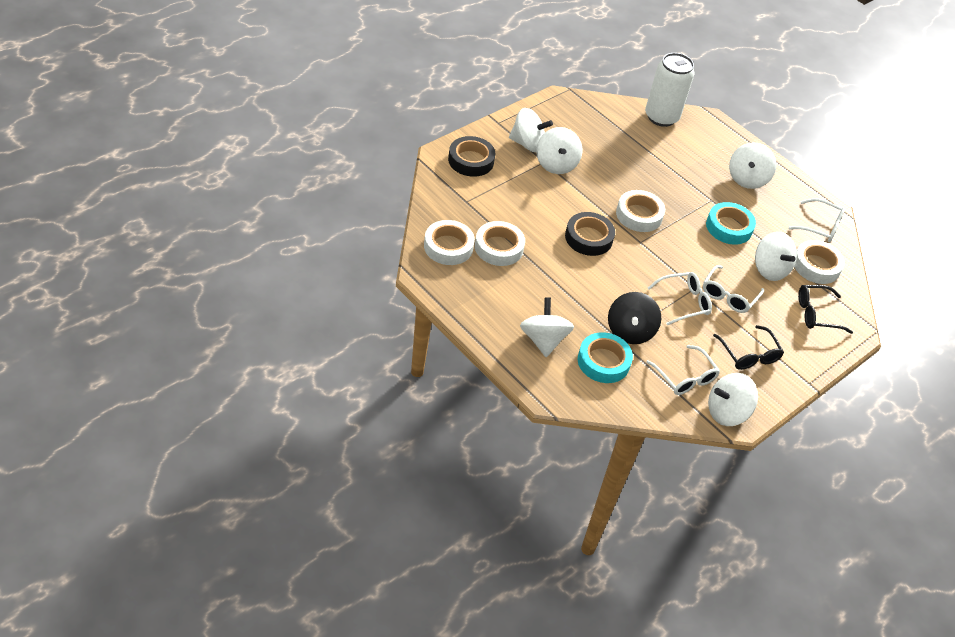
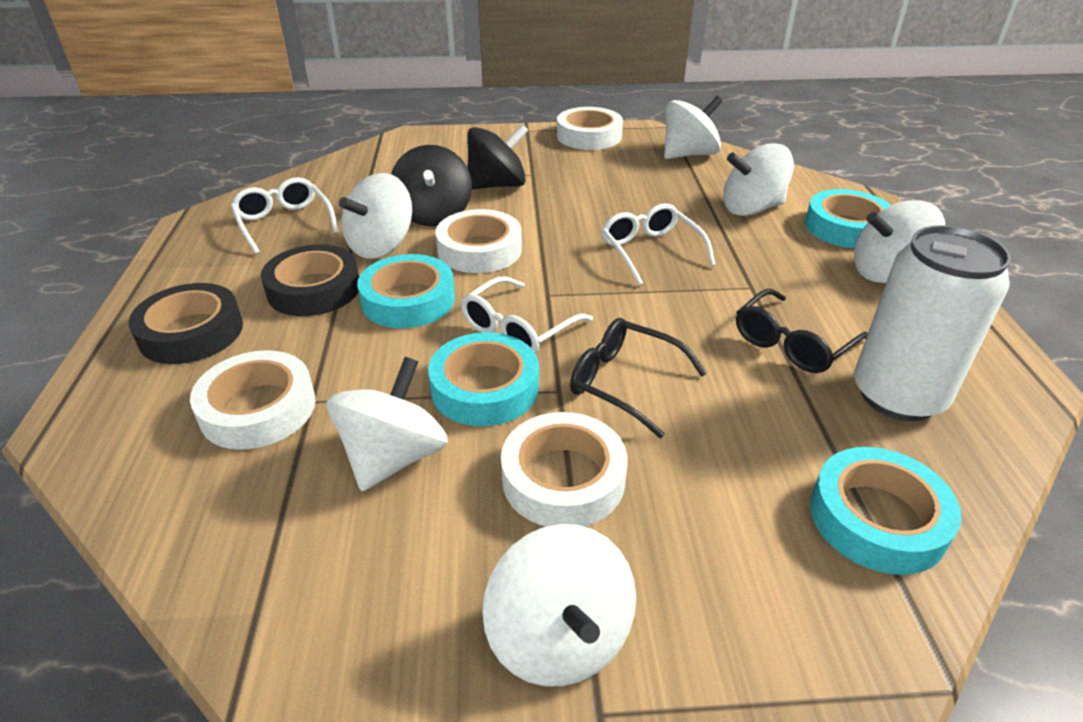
black spinning top: 1 -> 2
turquoise tape: 2 -> 4
white glasses: 4 -> 3

